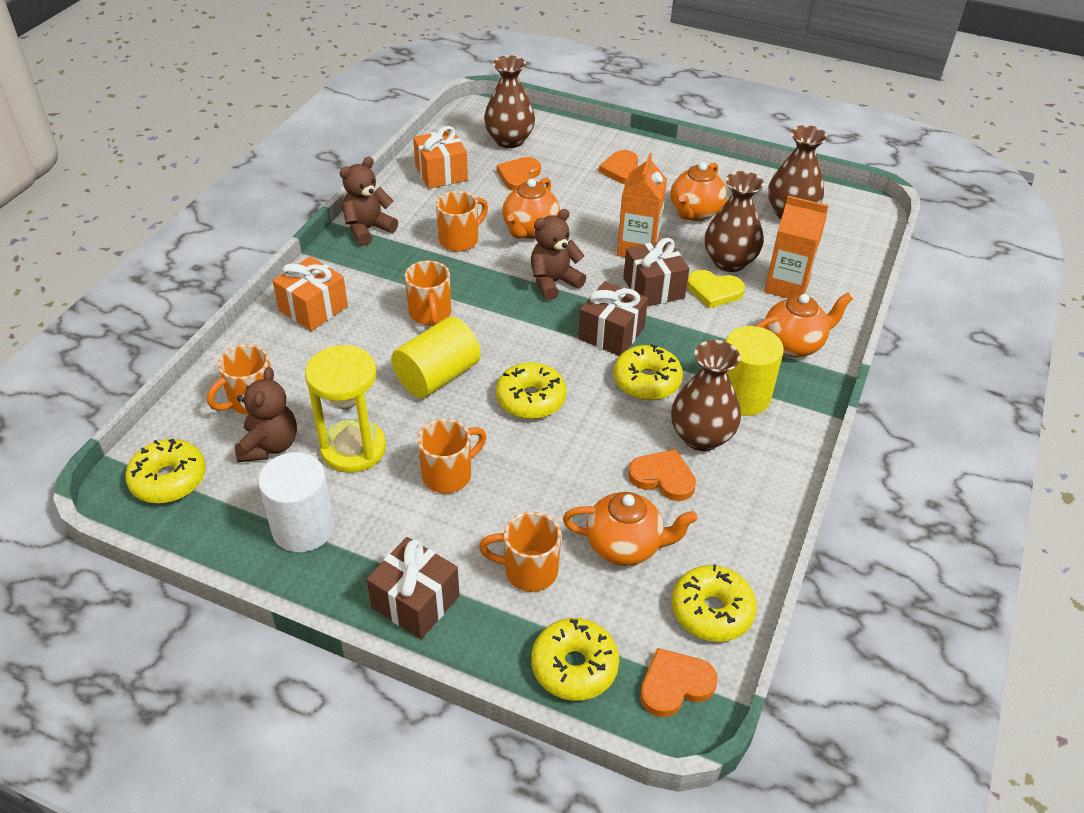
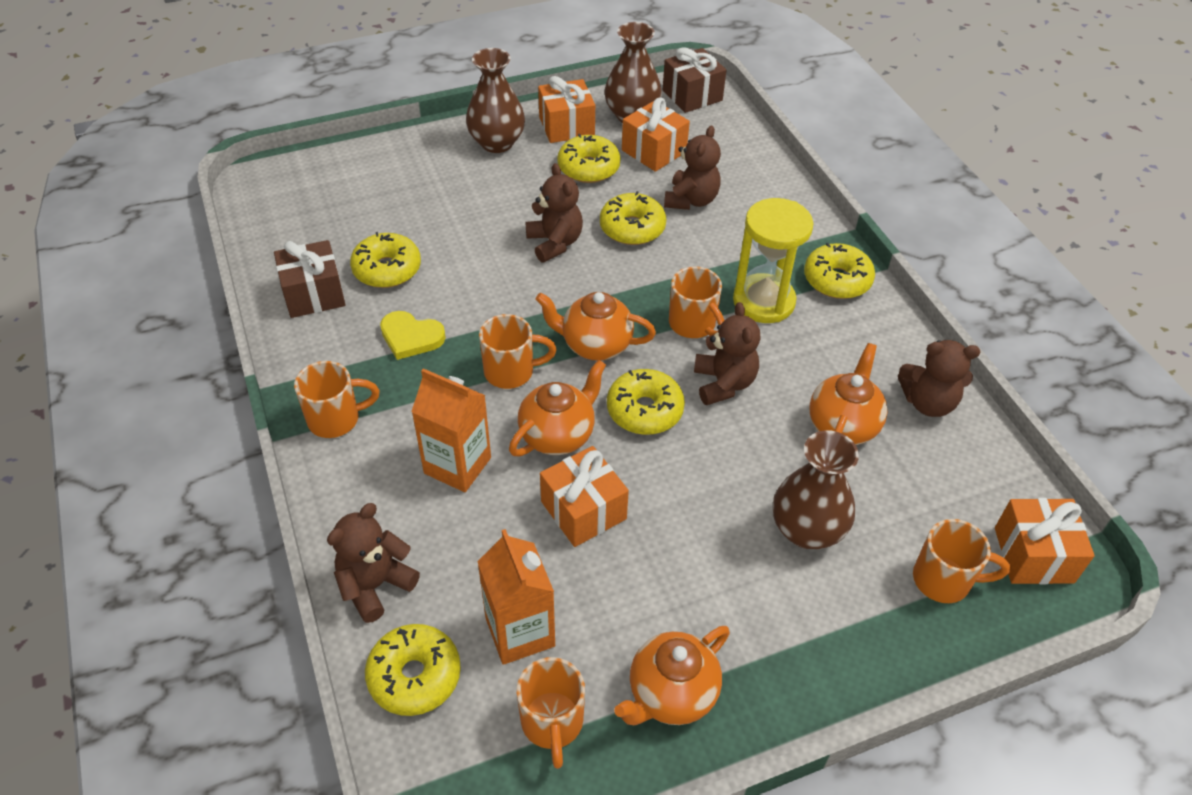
brown gift: 3 -> 2
brown teddy bear: 3 -> 5
brown vase: 4 -> 3
orange gift: 2 -> 4
orange heart: 4 -> 0
white cylinder: 1 -> 0
yellow cylinder: 2 -> 0
yellow donut: 5 -> 6

